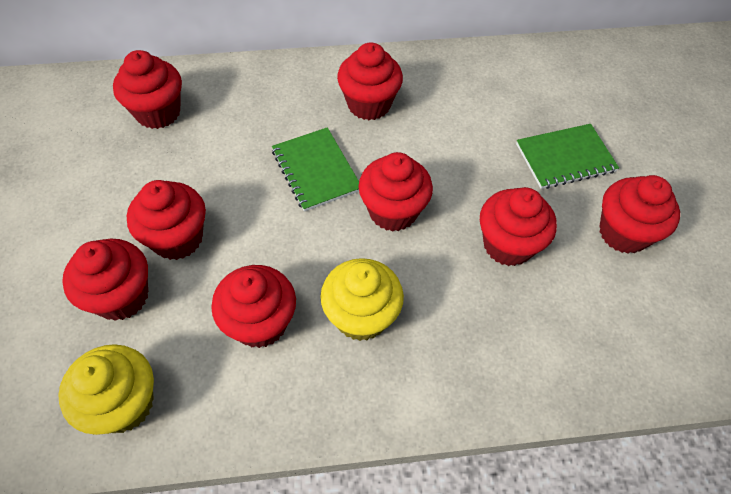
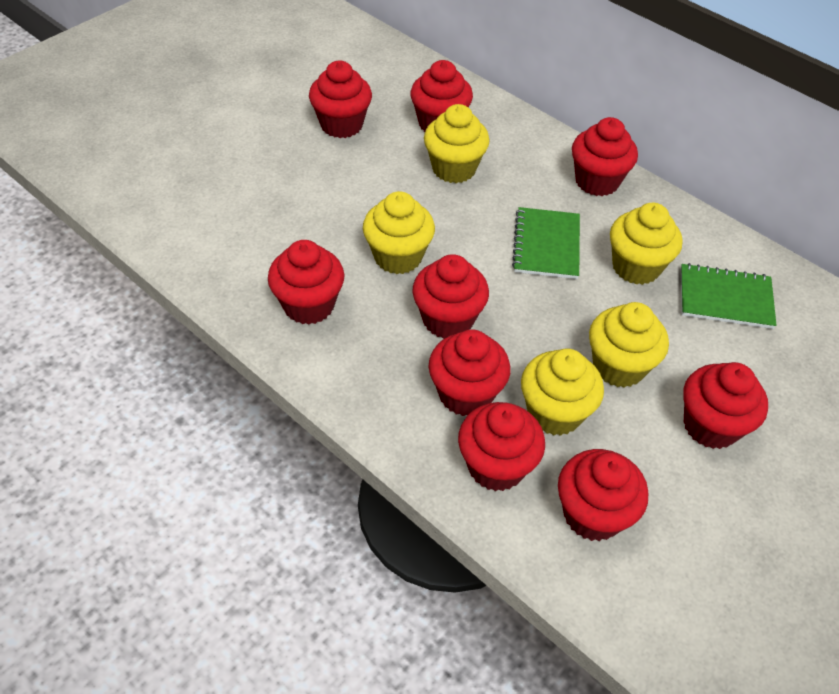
red cupcake: 8 -> 9
yellow cupcake: 2 -> 5

